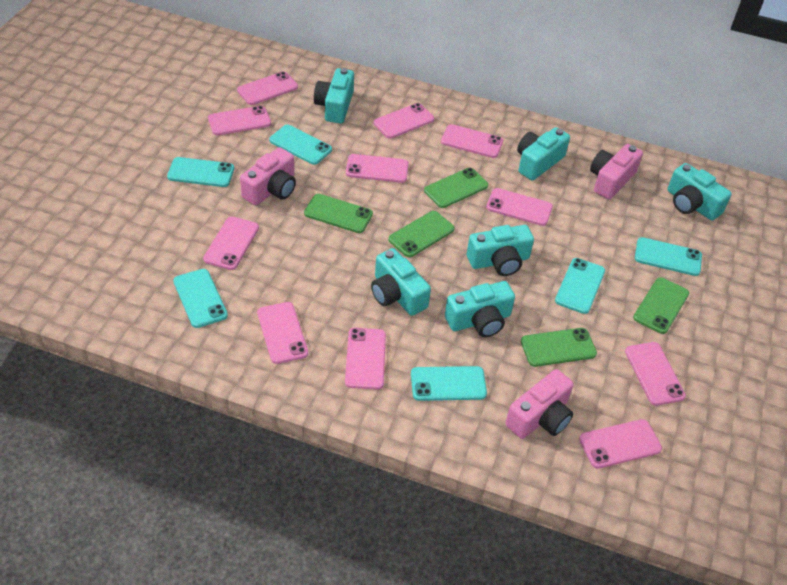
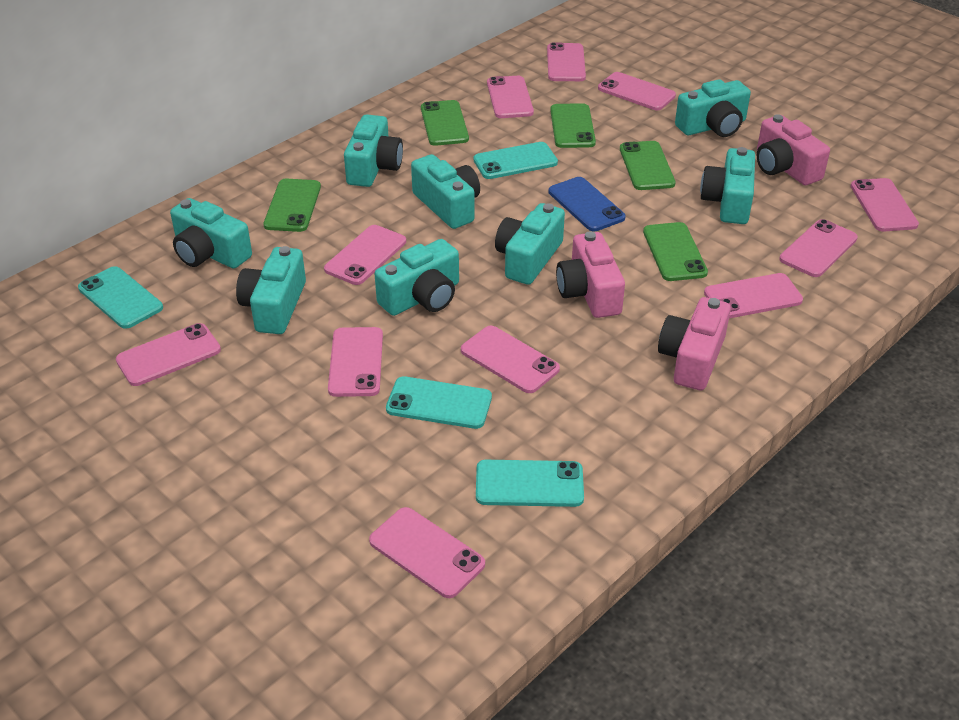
blue phone: 0 -> 1
turquoise camera: 6 -> 8
turquoise phone: 6 -> 4

